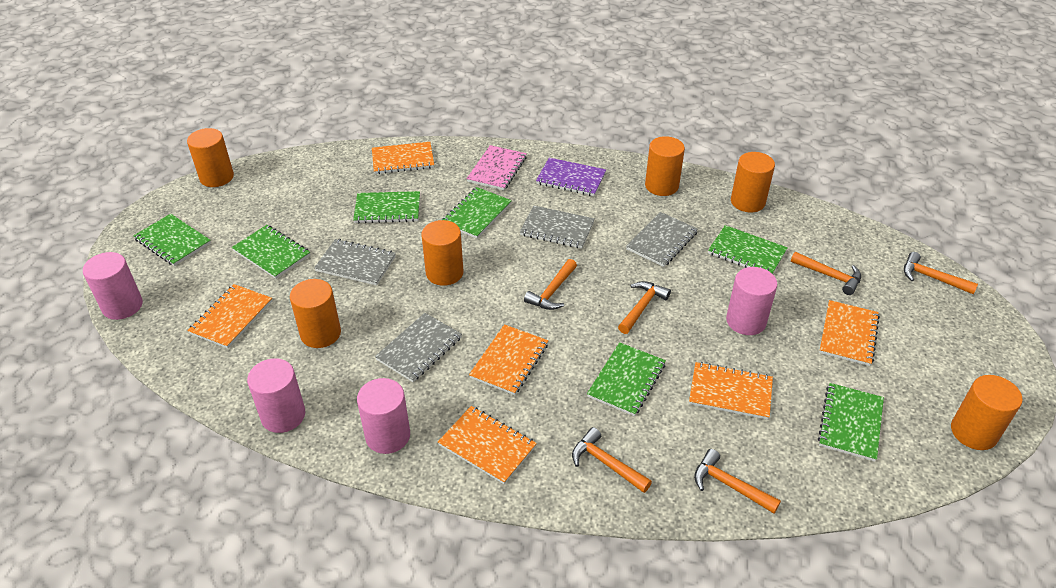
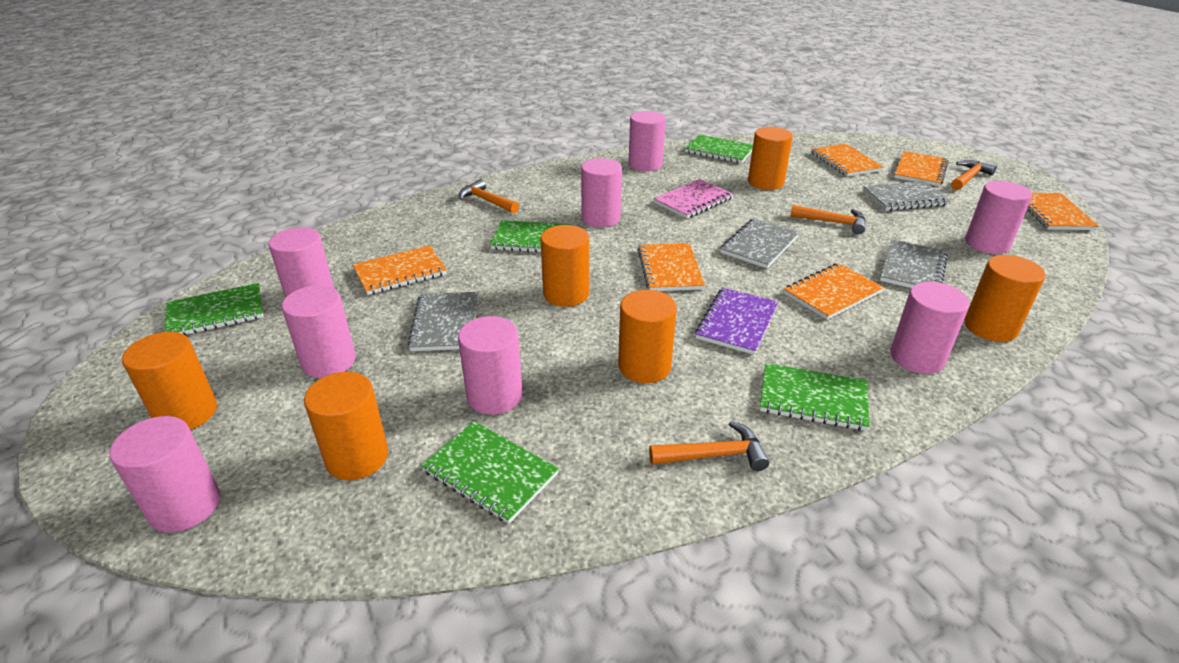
green notebook: 7 -> 5
orange hammer: 6 -> 4
pink cylinder: 4 -> 8

